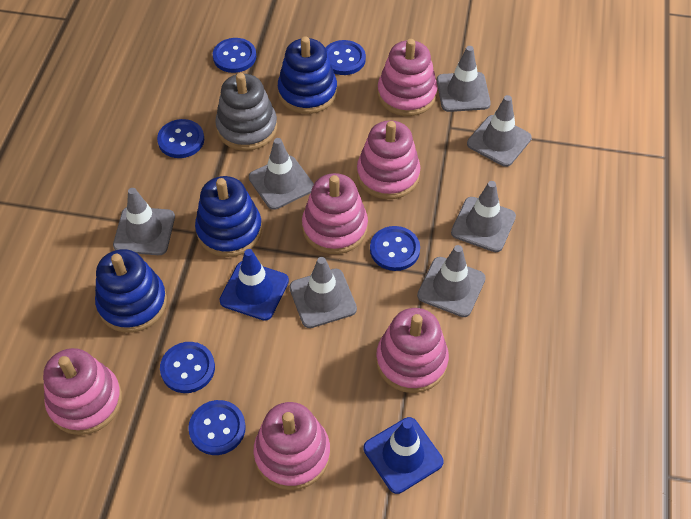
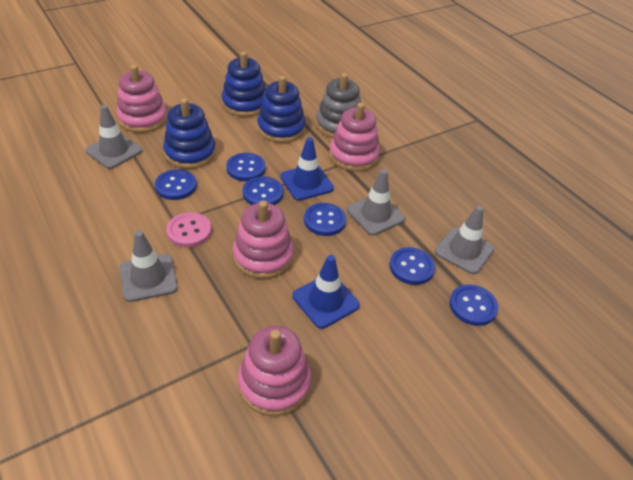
grey traffic cone: 7 -> 4
pink button: 0 -> 1
pink stacking toy: 6 -> 4

